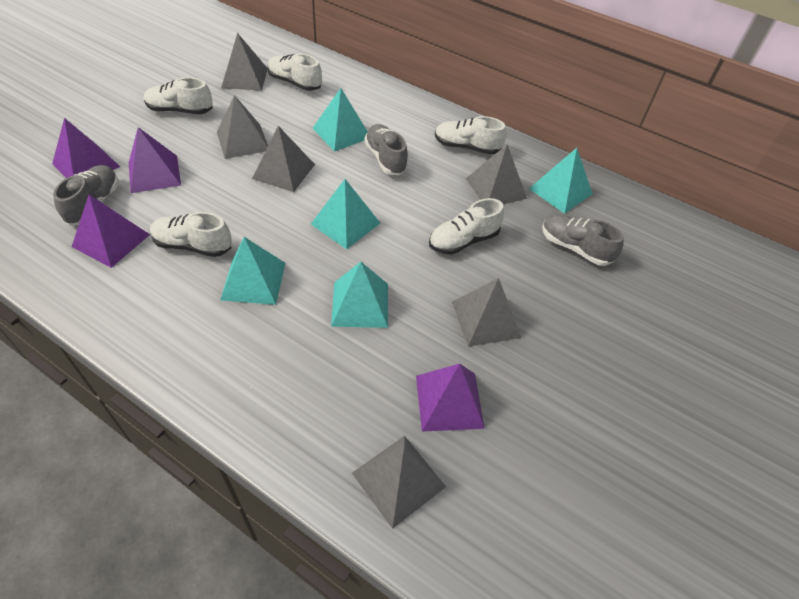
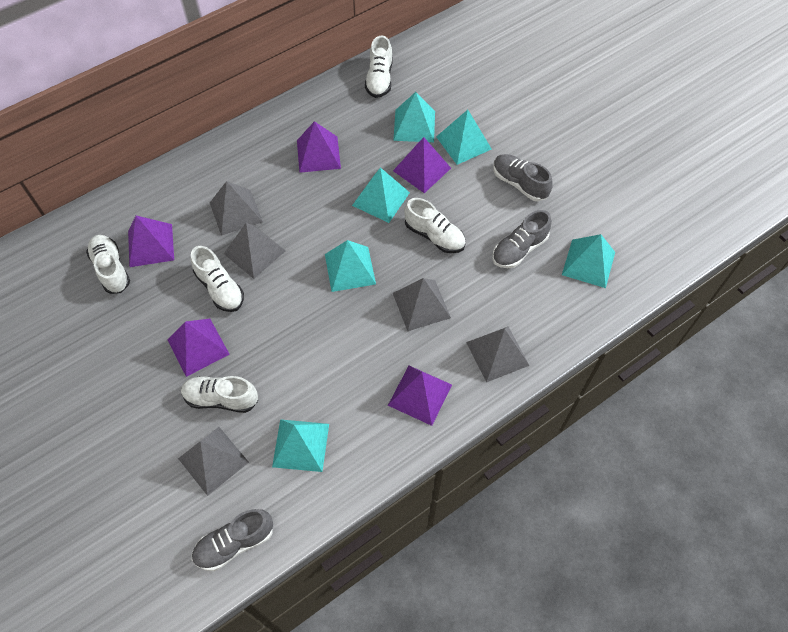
grey pyramid: 6 -> 5
purple pyramid: 4 -> 5
turquoise pyramid: 5 -> 6

